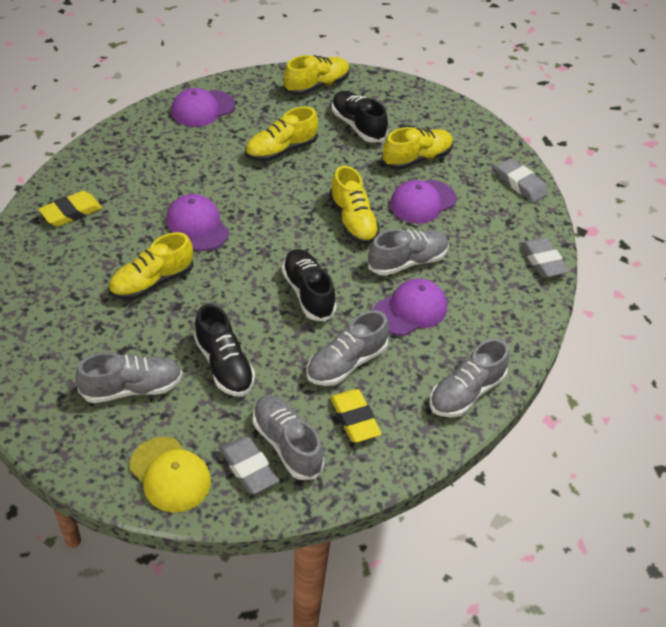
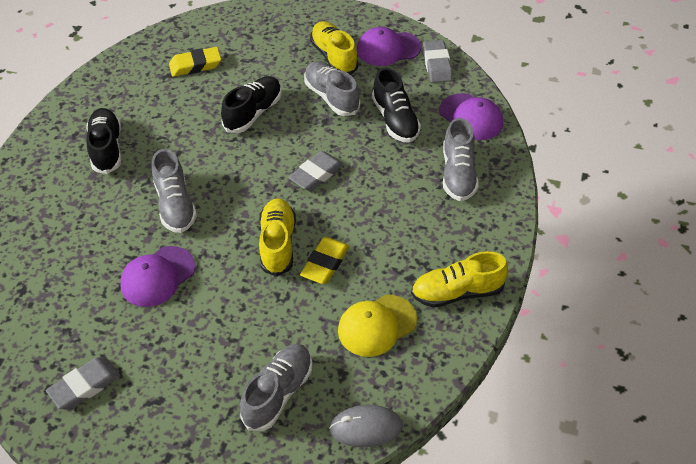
grey mouse: 0 -> 1
grey shoe: 5 -> 4
purple cap: 4 -> 3
yellow shoe: 5 -> 3

